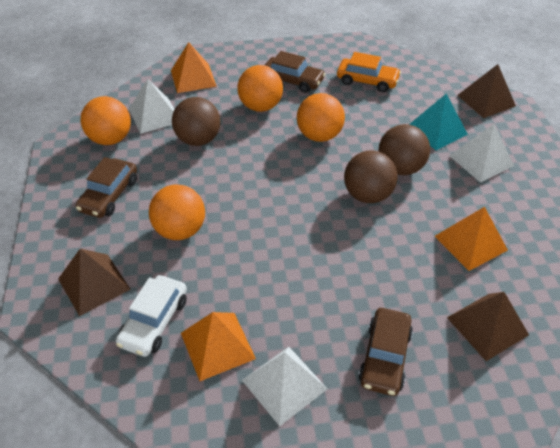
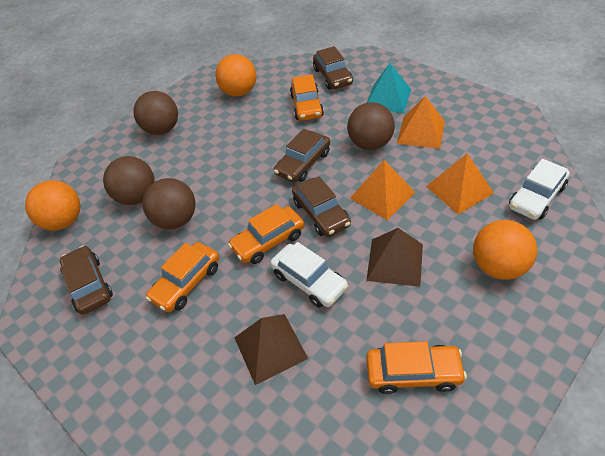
brown ball: 3 -> 4
brown car: 3 -> 4
brown pyramid: 3 -> 2
orange ball: 4 -> 3
orange car: 1 -> 4
white car: 1 -> 2
white pyramid: 3 -> 0

